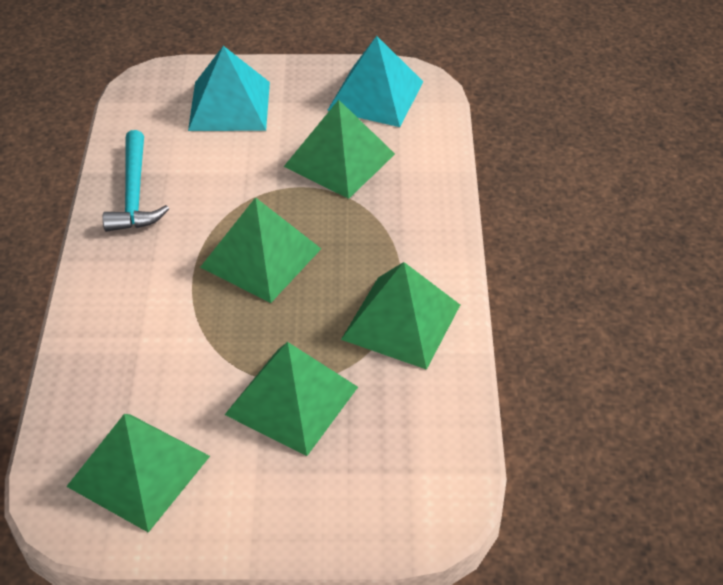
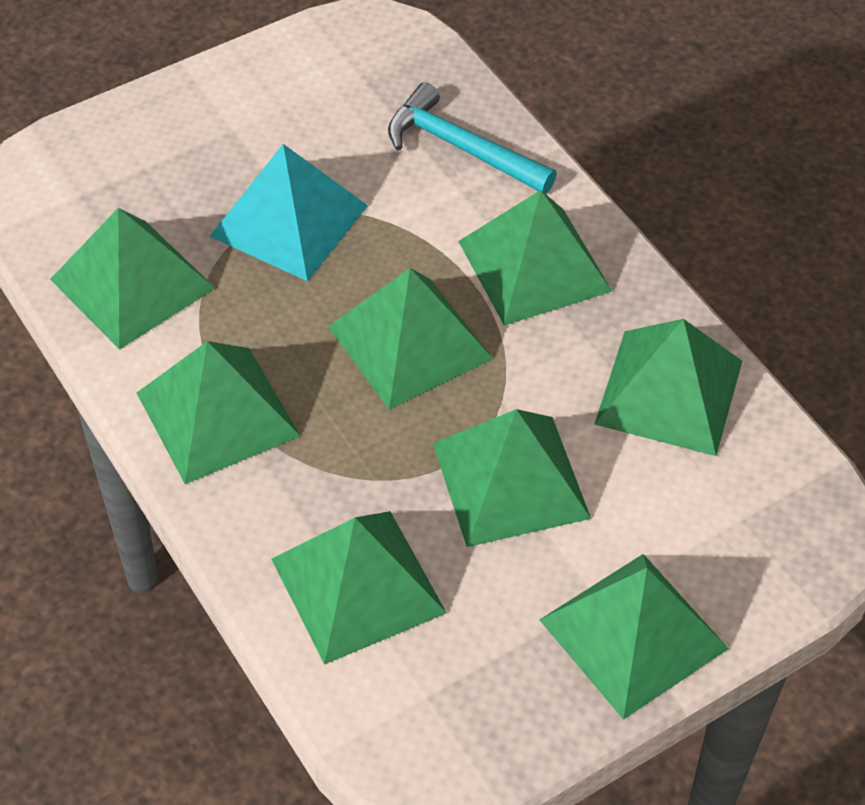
green pyramid: 5 -> 8
turquoise pyramid: 2 -> 1

